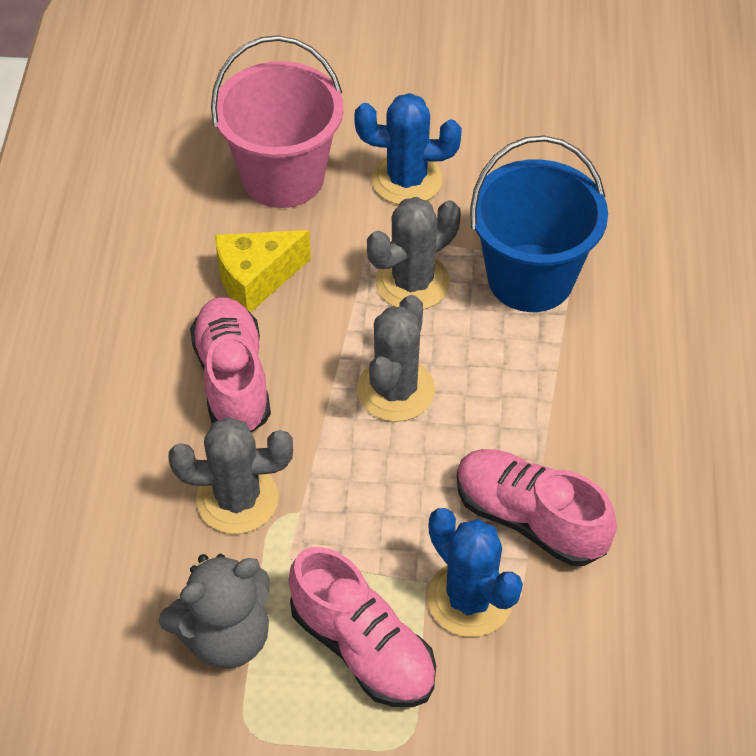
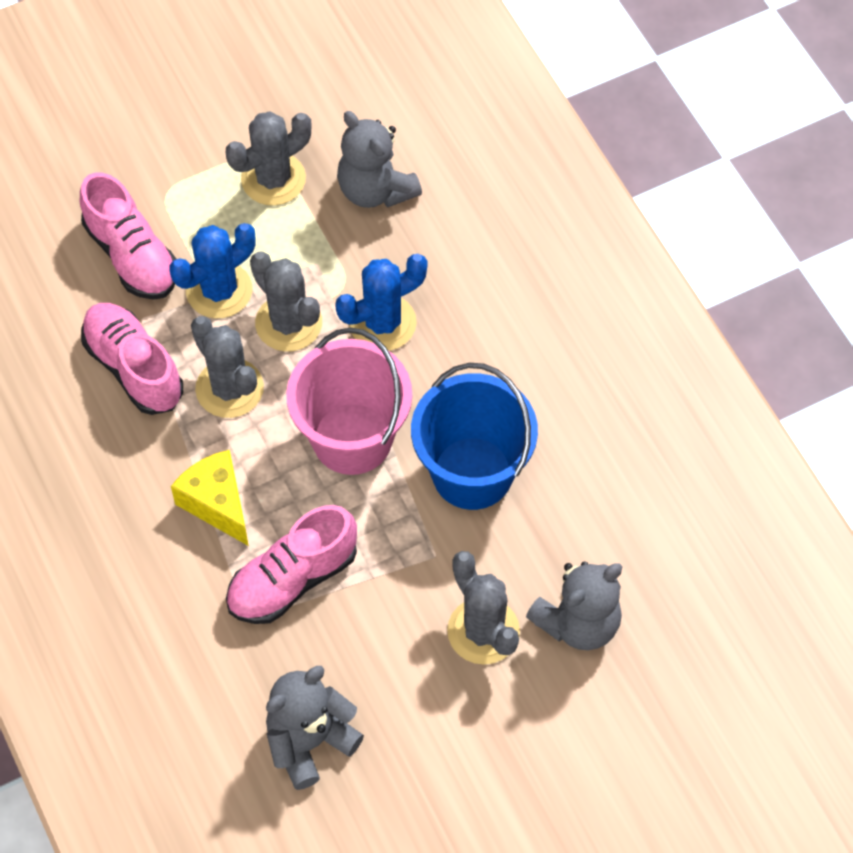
grey cactus: 3 -> 4
grey teddy bear: 1 -> 3

